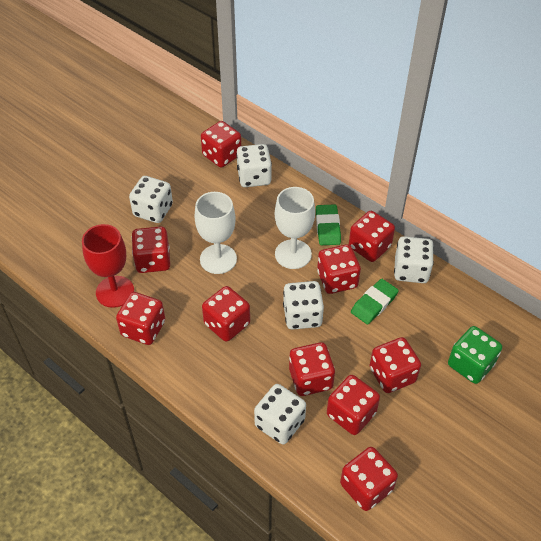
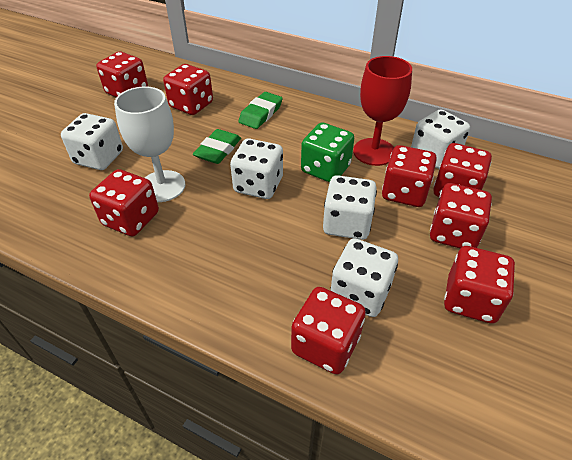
red dice: 10 -> 8
white goblet: 2 -> 1

